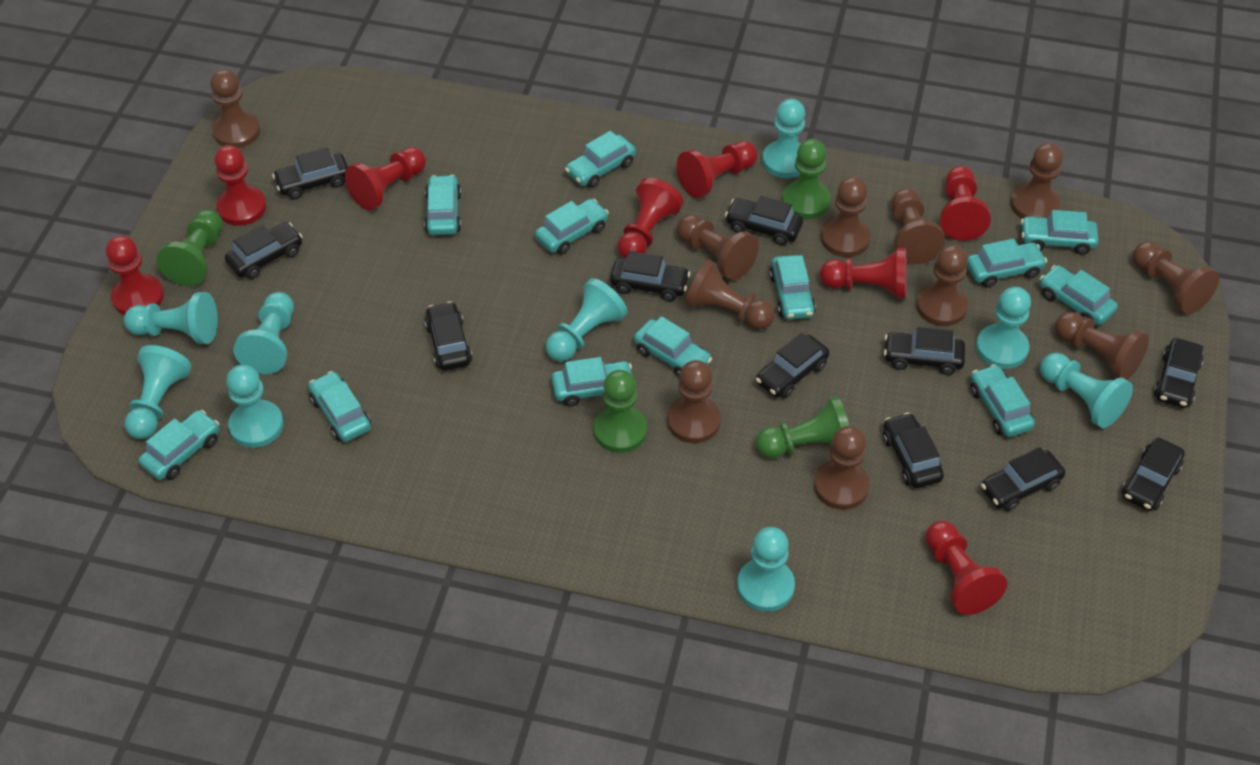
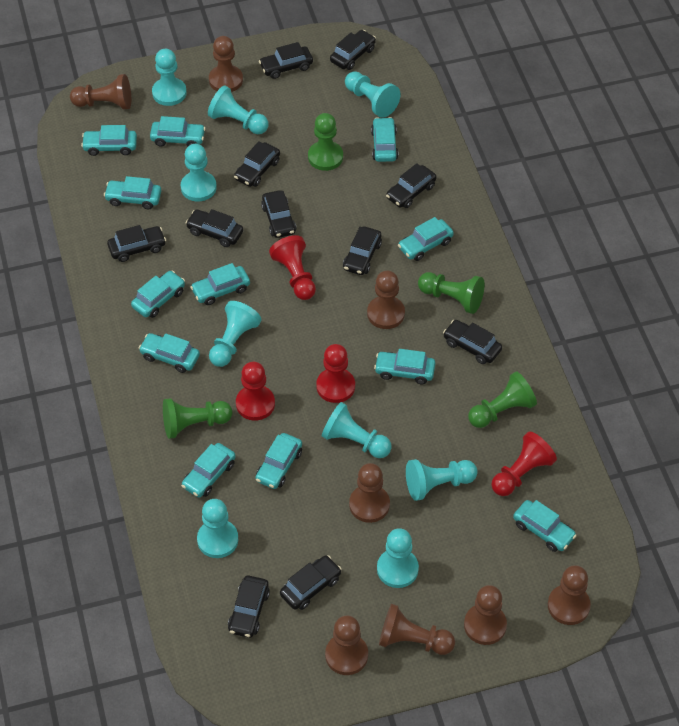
brown pawn: 11 -> 8
red pawn: 8 -> 4

